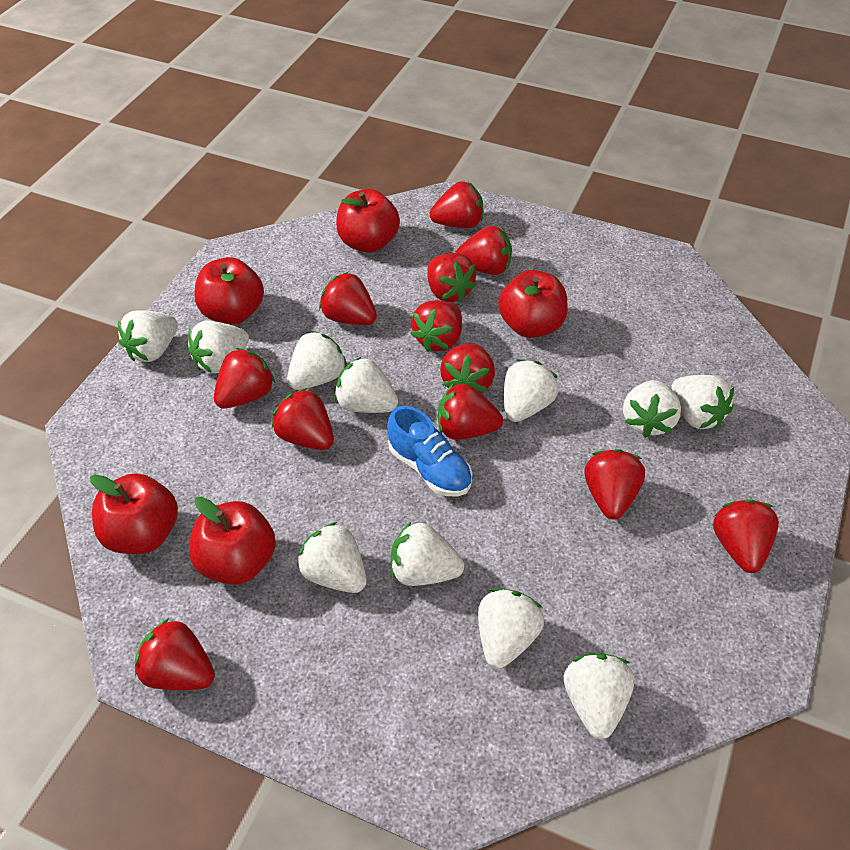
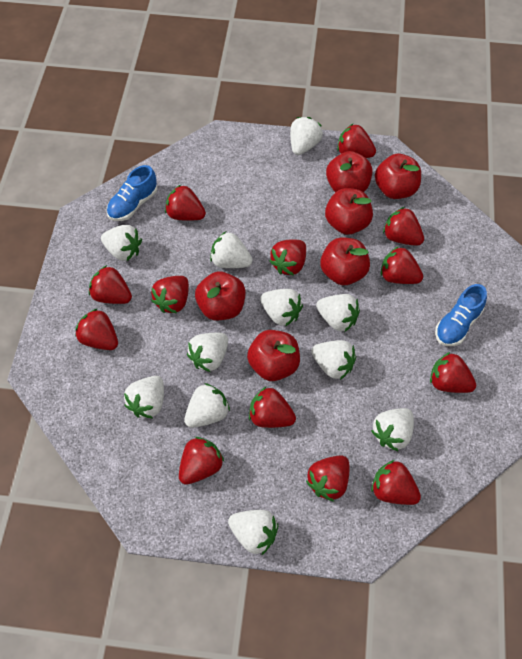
blue shoe: 1 -> 2
red apple: 5 -> 6
red strawberry: 12 -> 13

